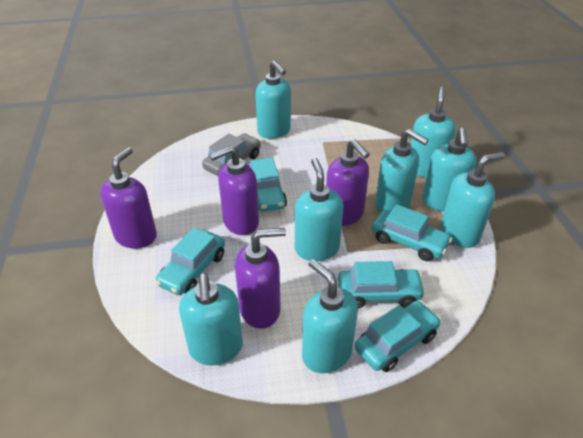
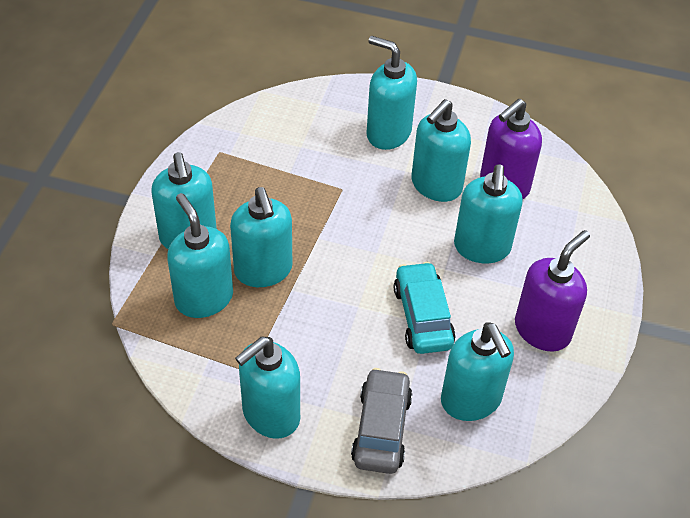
purple soap dispenser: 4 -> 2
turquoise car: 5 -> 1

